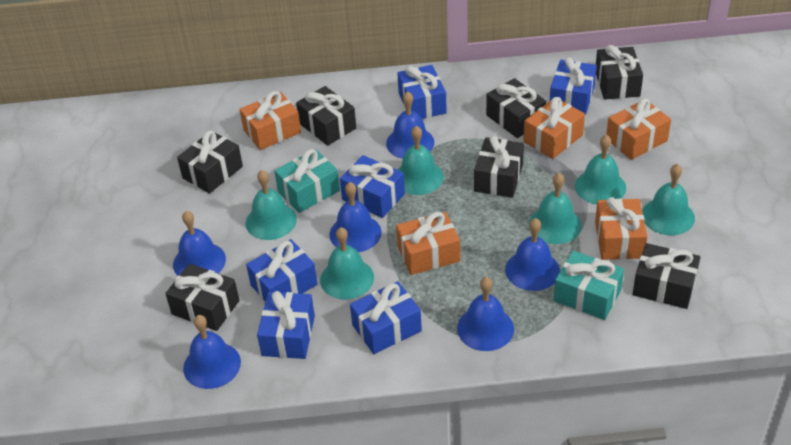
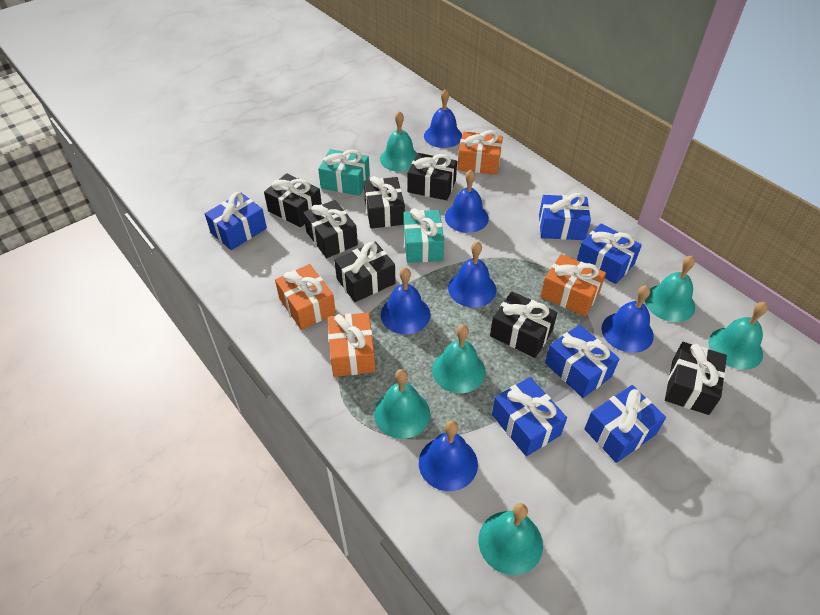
orange gift: 5 -> 4

